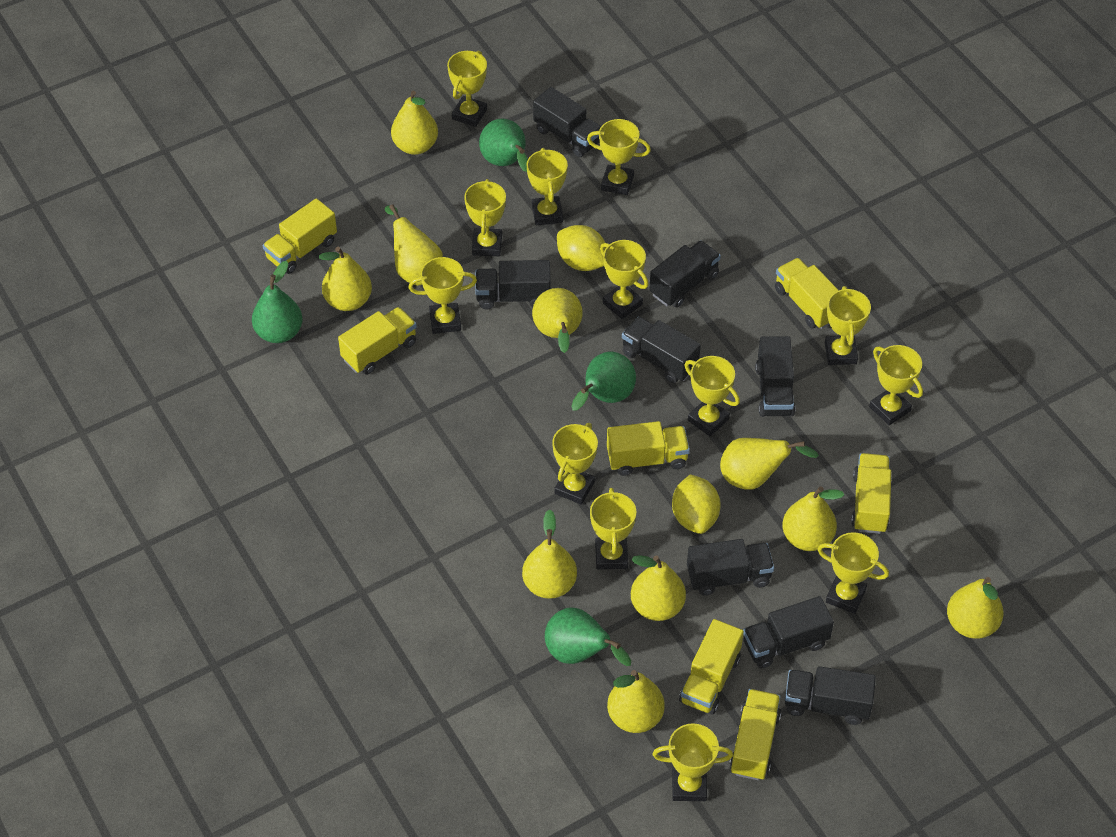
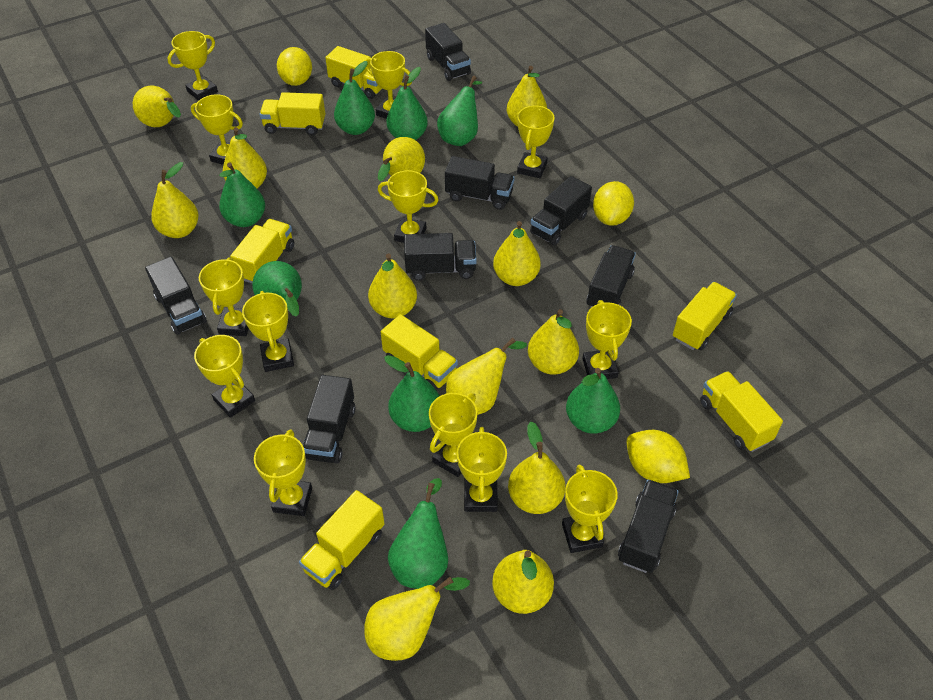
green pear: 4 -> 8
yellow lemon: 2 -> 3
yellow pear: 10 -> 12

